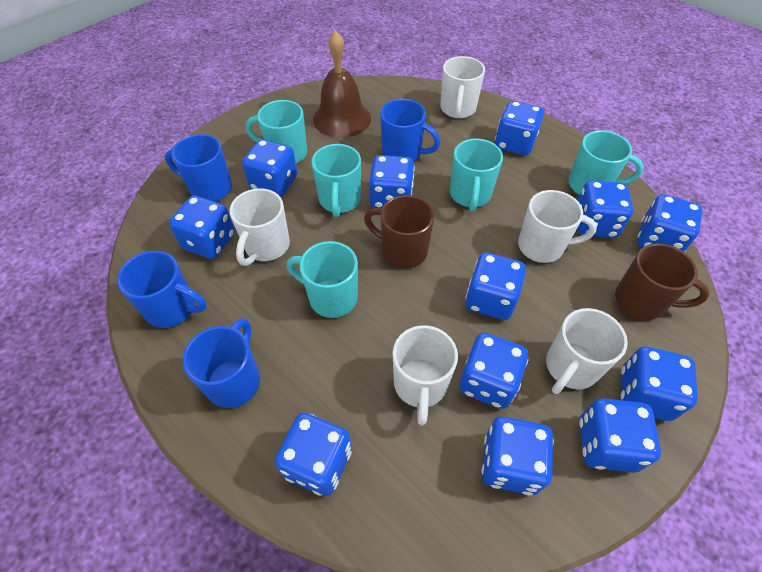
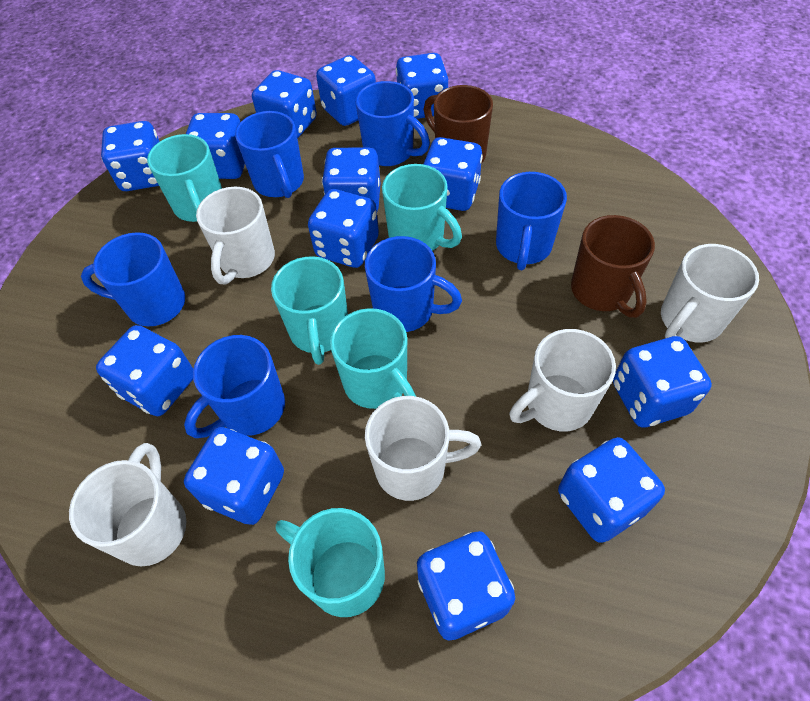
blue dice: 12 -> 13
blue mug: 4 -> 6
brown bell: 1 -> 0

